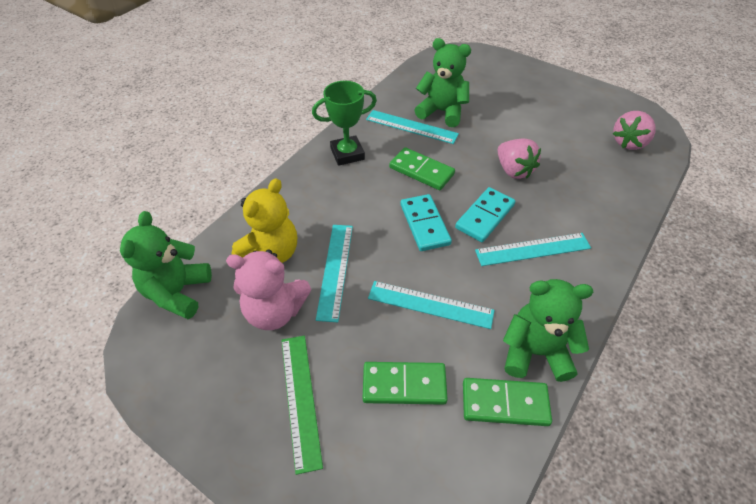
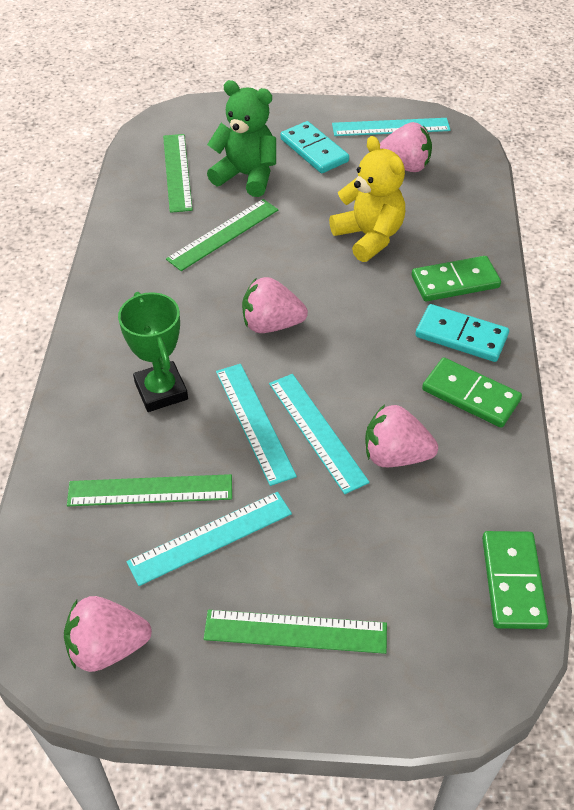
green ruler: 1 -> 4
green teddy bear: 3 -> 1
pink strawberry: 2 -> 4
pink teddy bear: 1 -> 0

